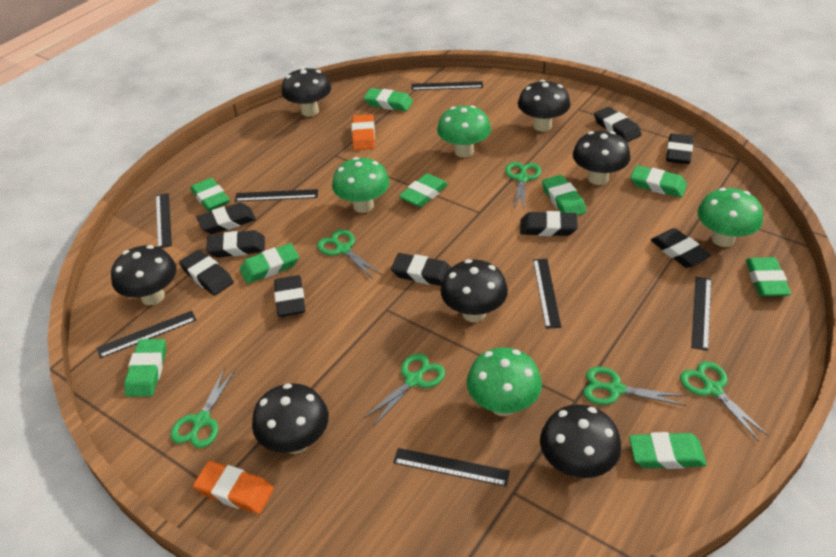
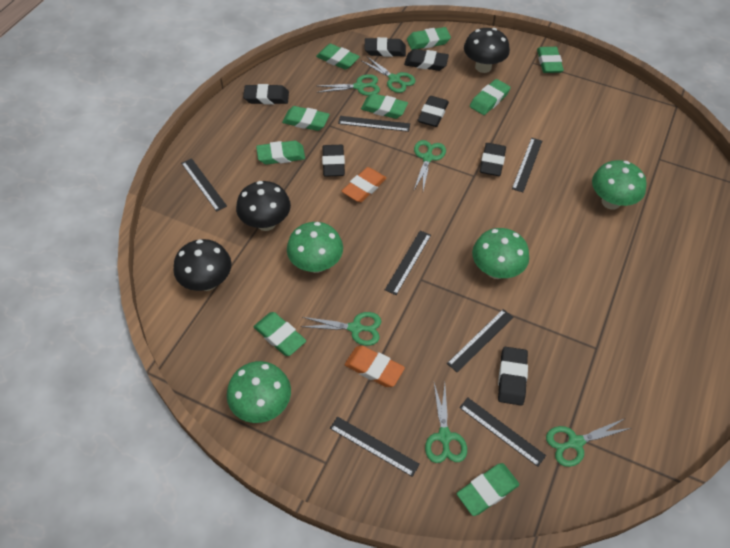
black eraser: 9 -> 7
black mushroom: 7 -> 3

